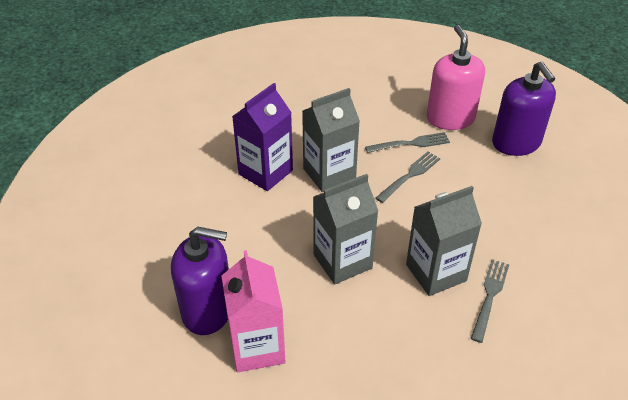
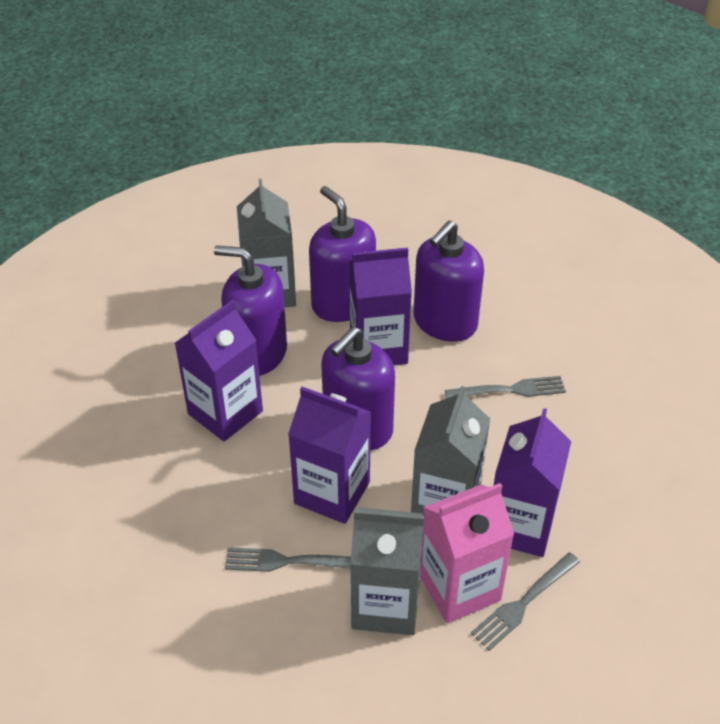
pink soap dispenser: 1 -> 0
purple carton: 1 -> 4
purple soap dispenser: 2 -> 4

